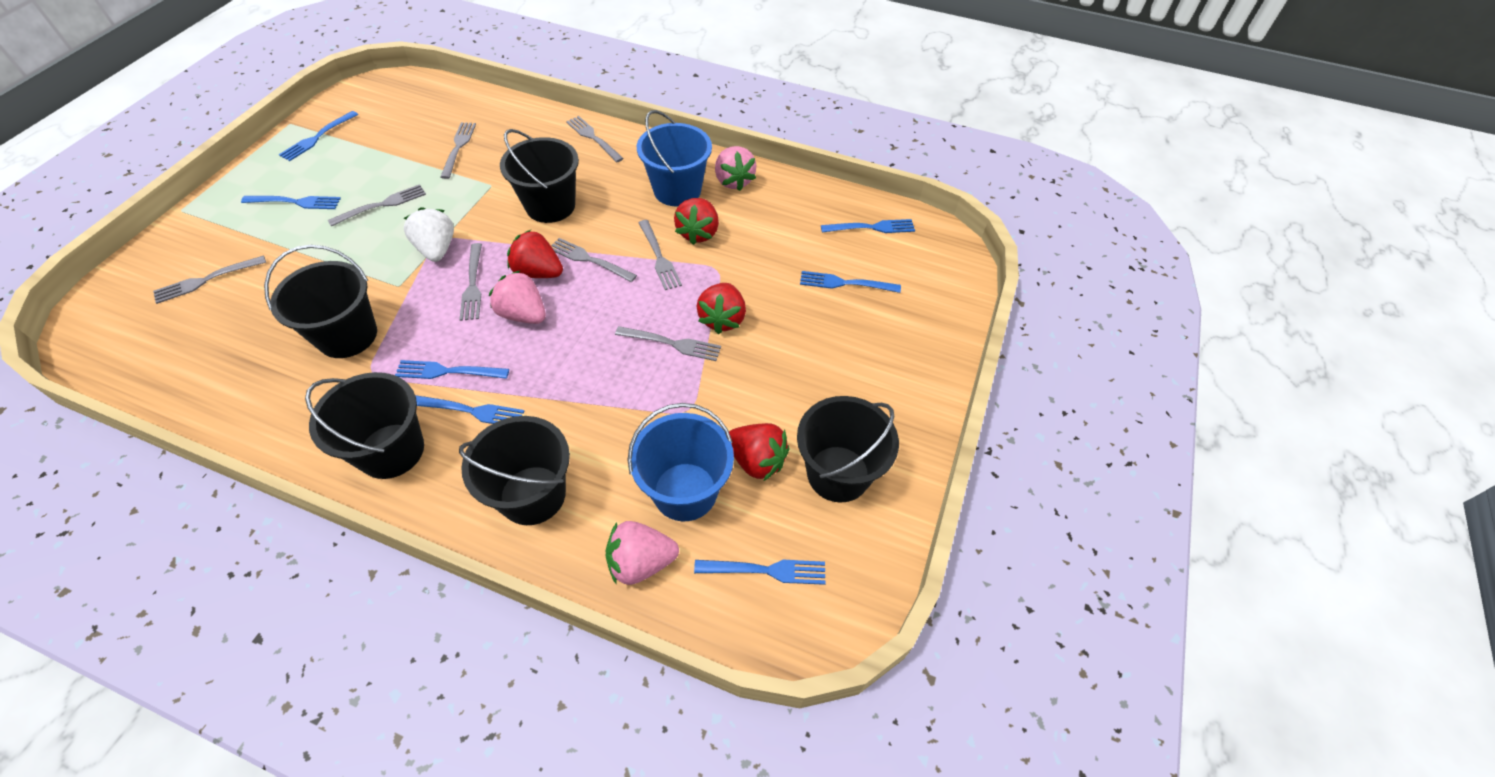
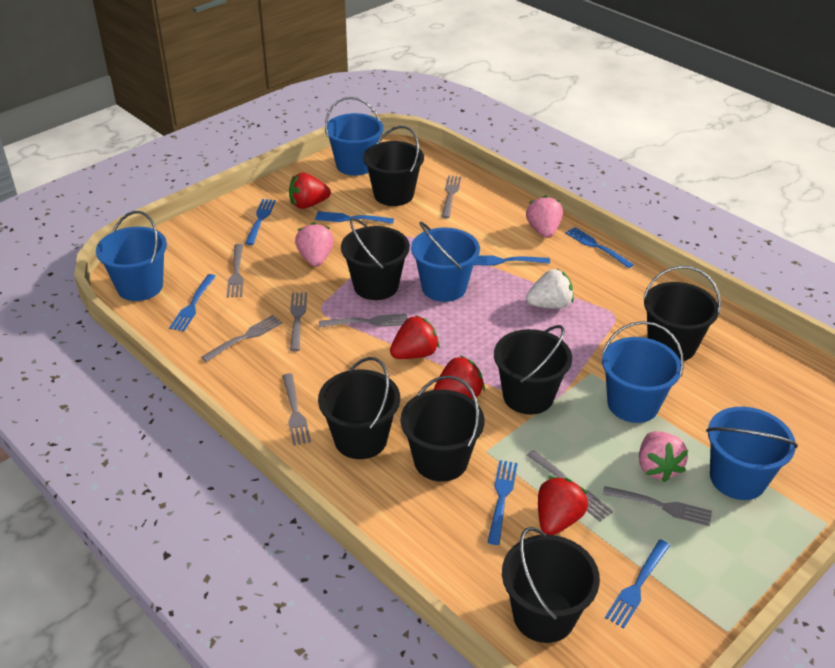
black bucket: 5 -> 7
blue bucket: 2 -> 5

